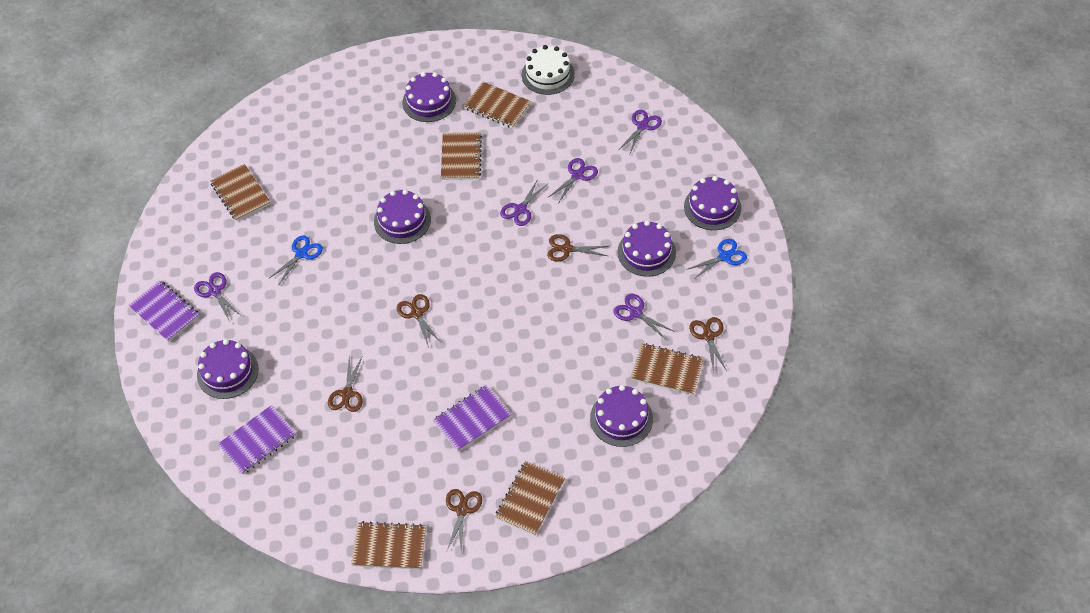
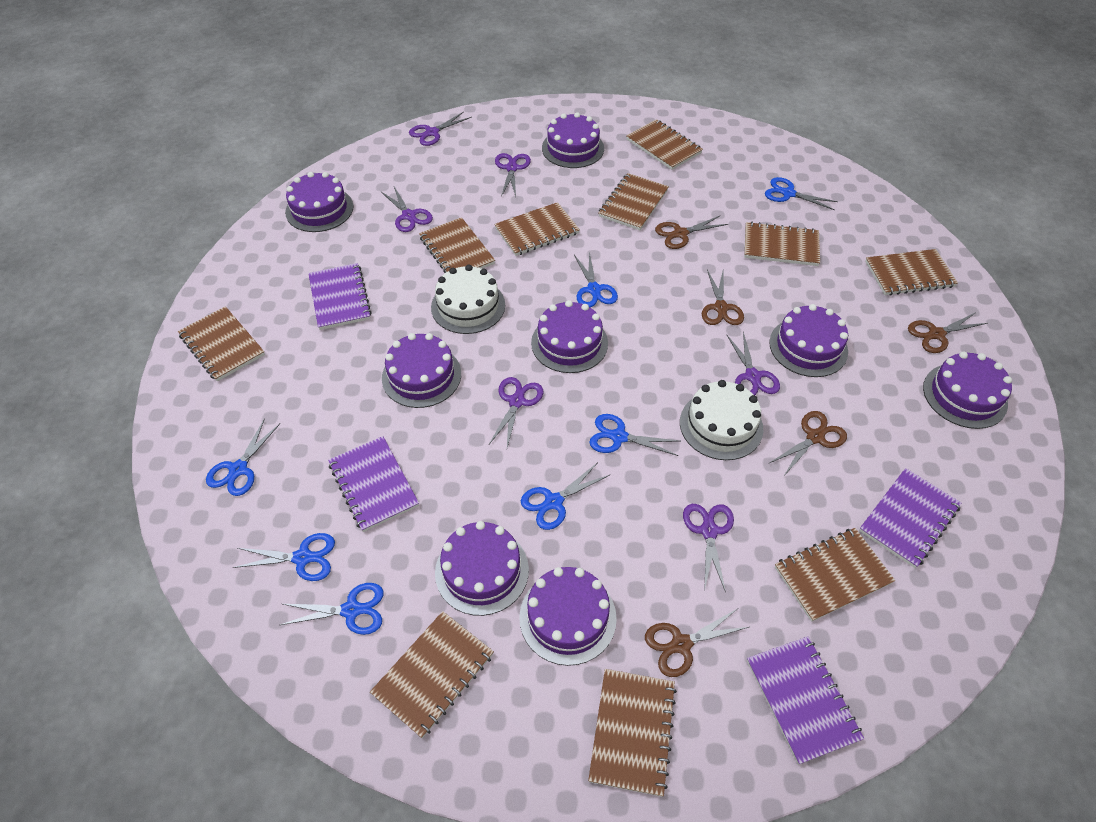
blue scissors: 2 -> 7
brown notebook: 6 -> 10
purple cake: 6 -> 8
purple notebook: 3 -> 4
purple scissors: 5 -> 6
white cake: 1 -> 2

